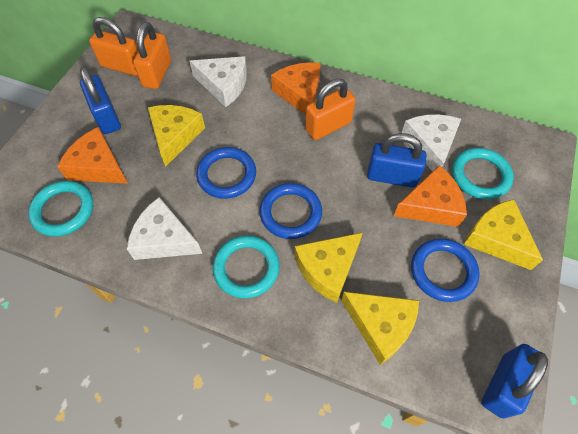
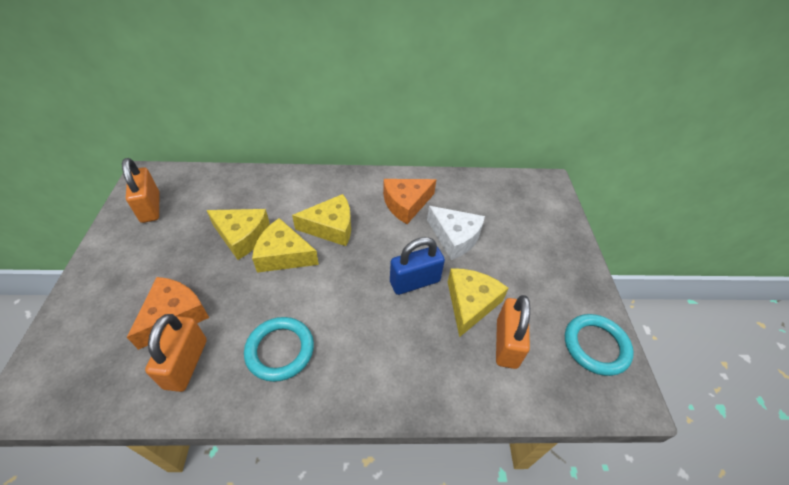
blue padlock: 3 -> 1
blue ring: 3 -> 0
orange cheese: 3 -> 2
turquoise ring: 3 -> 2
white cheese: 3 -> 1

